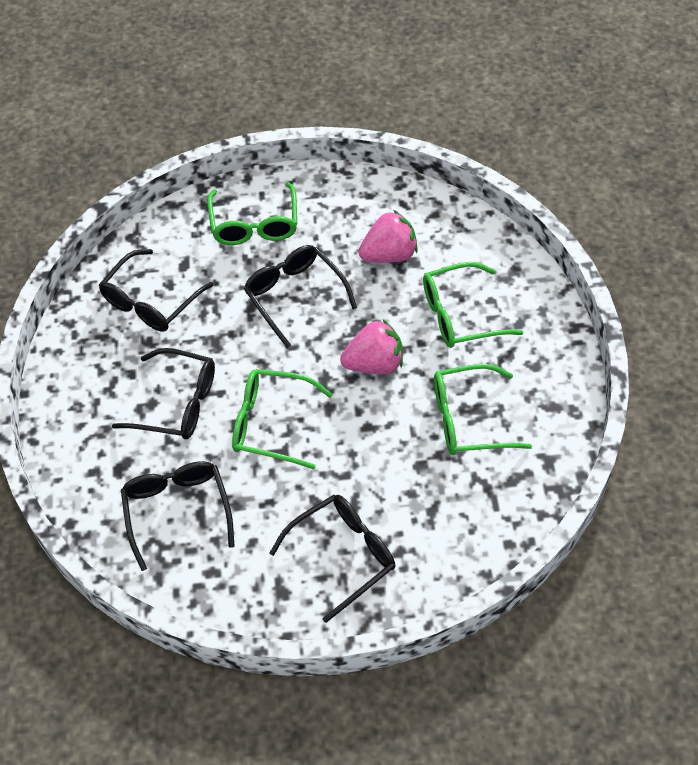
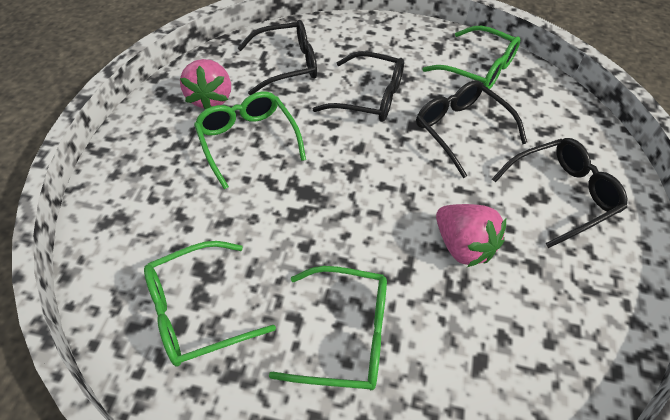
black glasses: 5 -> 4

